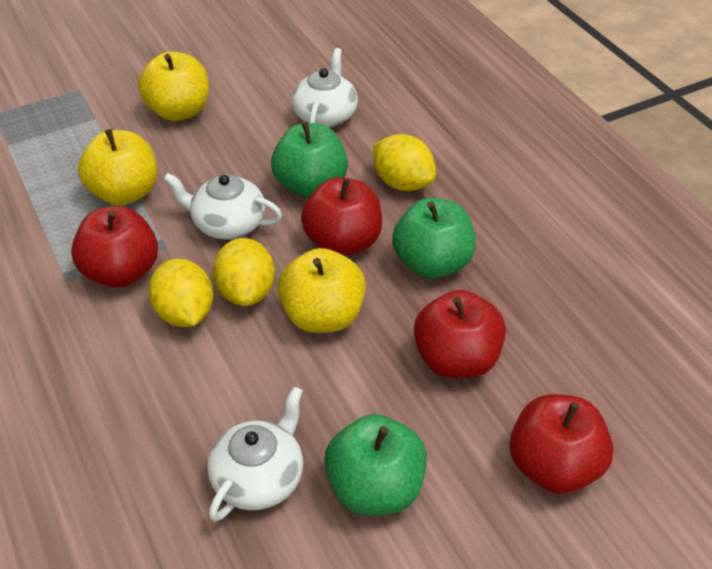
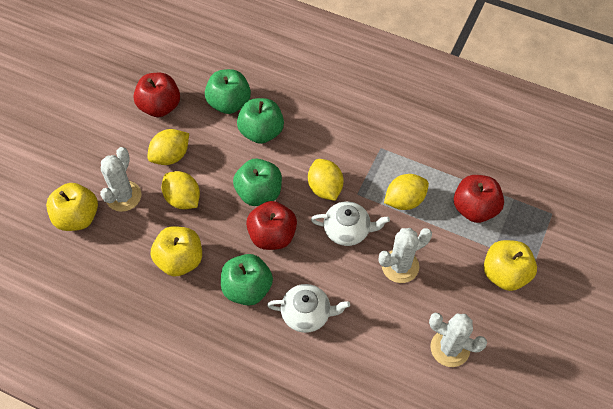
green apple: 3 -> 4
red apple: 4 -> 3
white cactus: 0 -> 3
white teapot: 3 -> 2
yellow lemon: 3 -> 4

